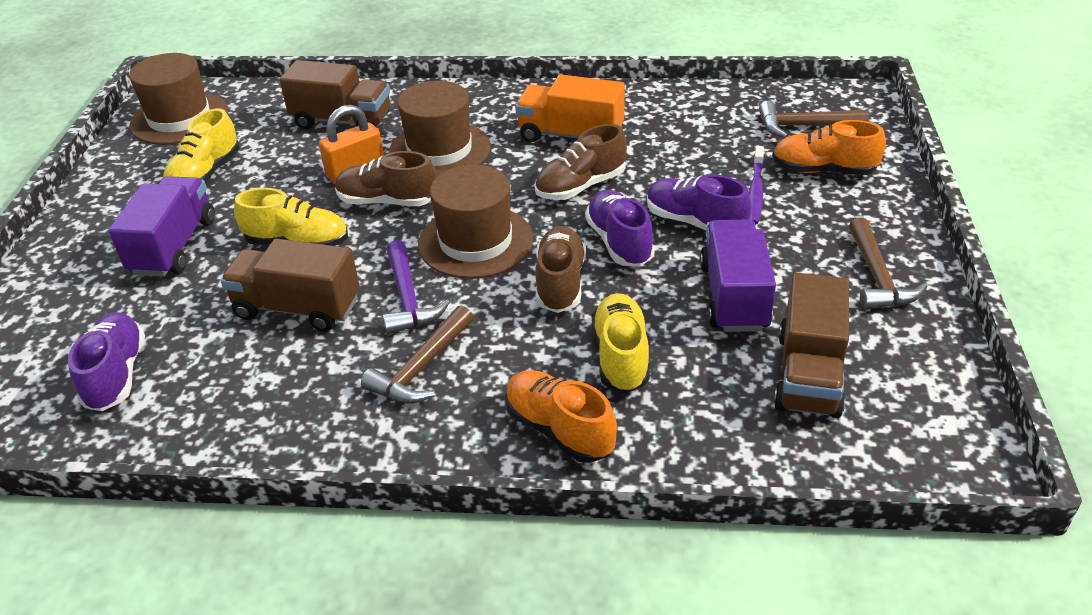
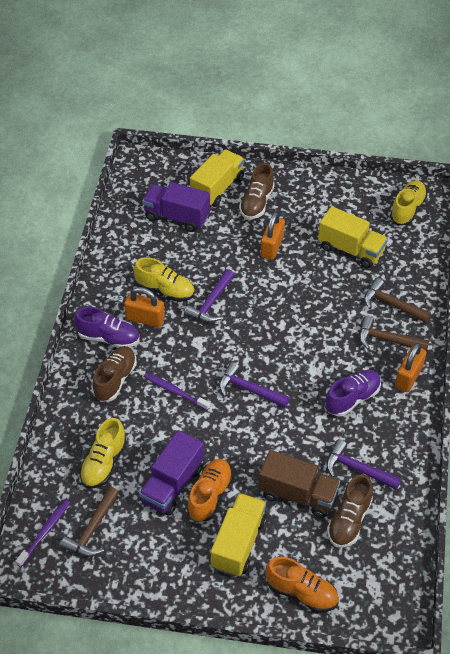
brown hat: 3 -> 0
brown truck: 3 -> 1
orange padlock: 1 -> 3
orange truck: 1 -> 0
purple hammer: 1 -> 3
purple shoe: 3 -> 2
purple toothbrush: 1 -> 2
yellow truck: 0 -> 3

